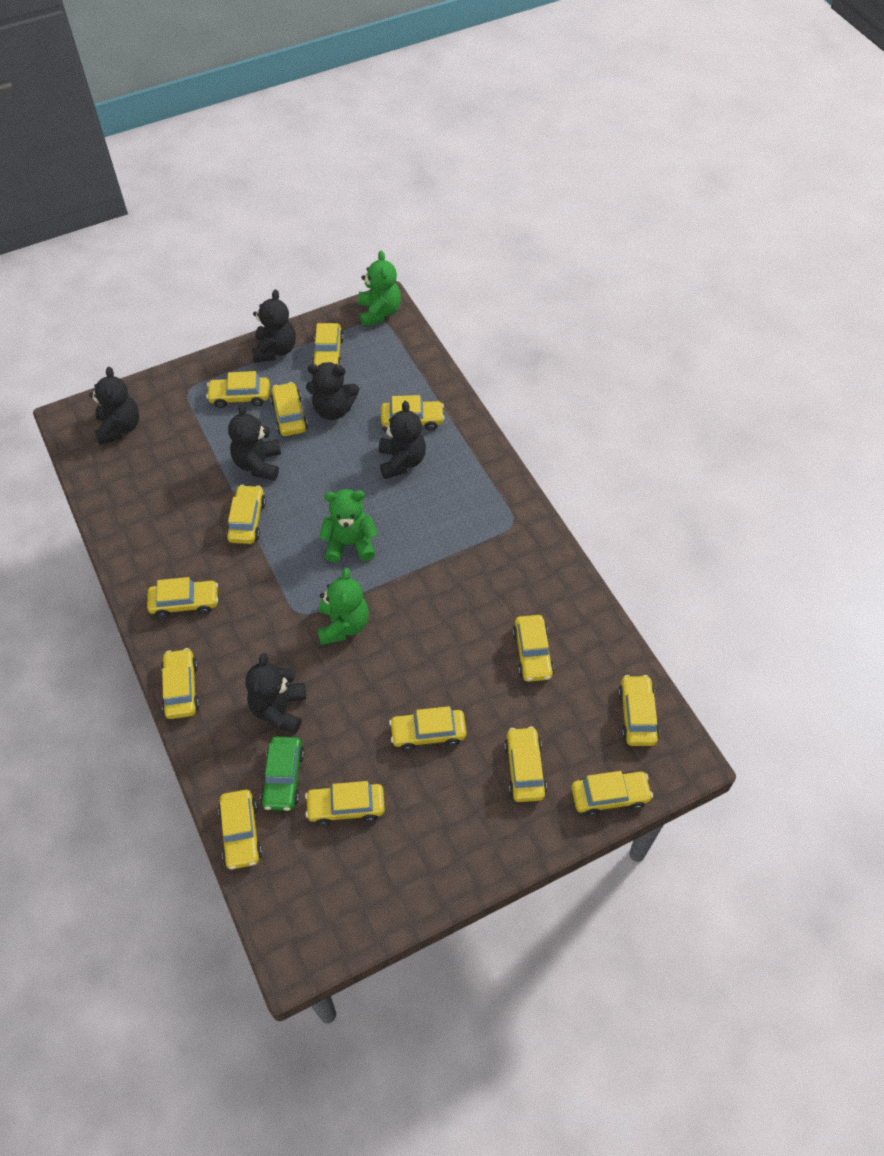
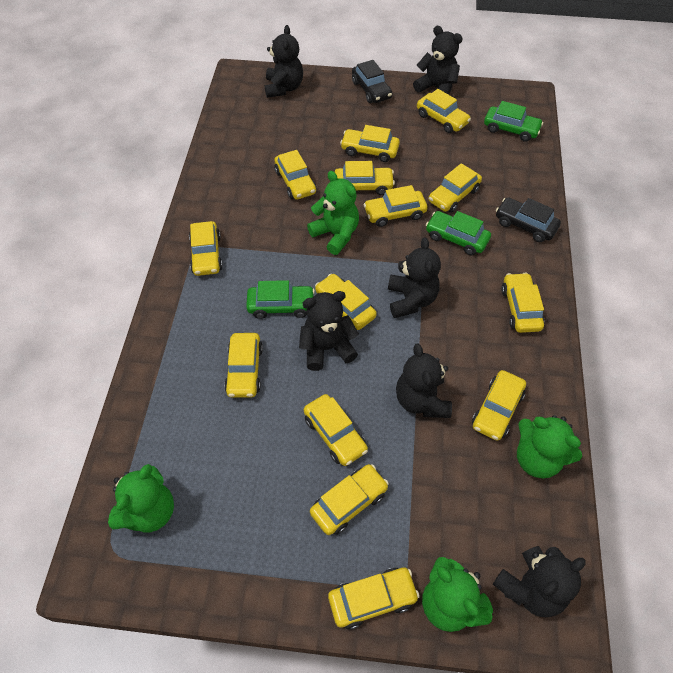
black car: 0 -> 2
green car: 1 -> 3
green teddy bear: 3 -> 4

